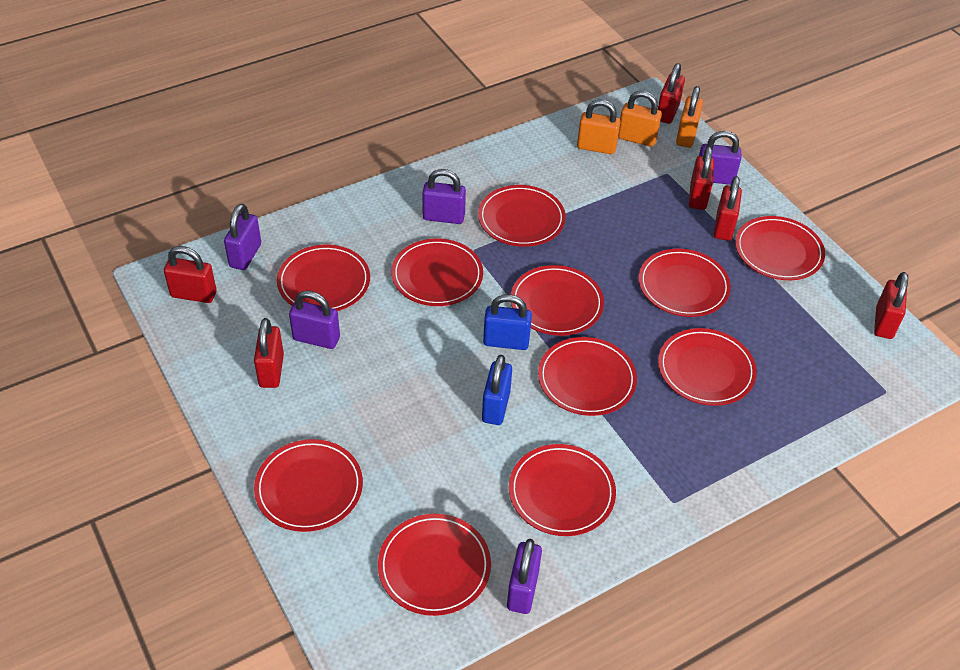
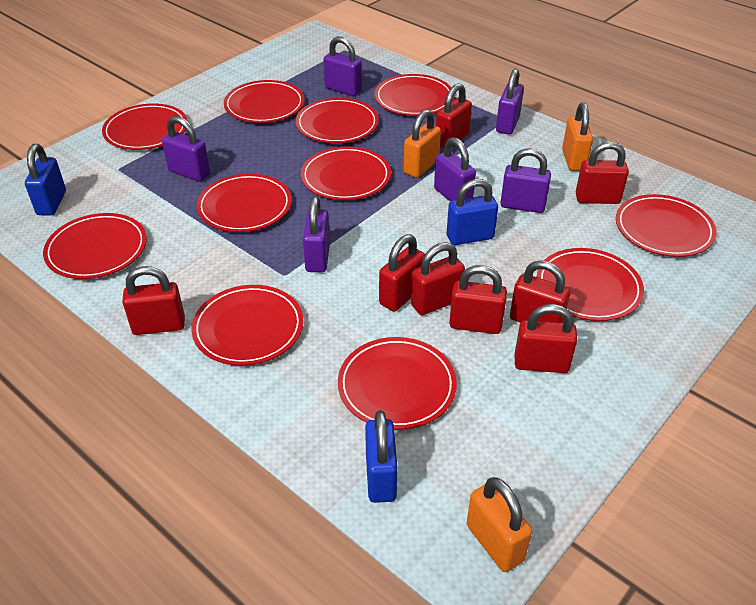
blue padlock: 2 -> 3
purple padlock: 5 -> 6
red padlock: 6 -> 8

